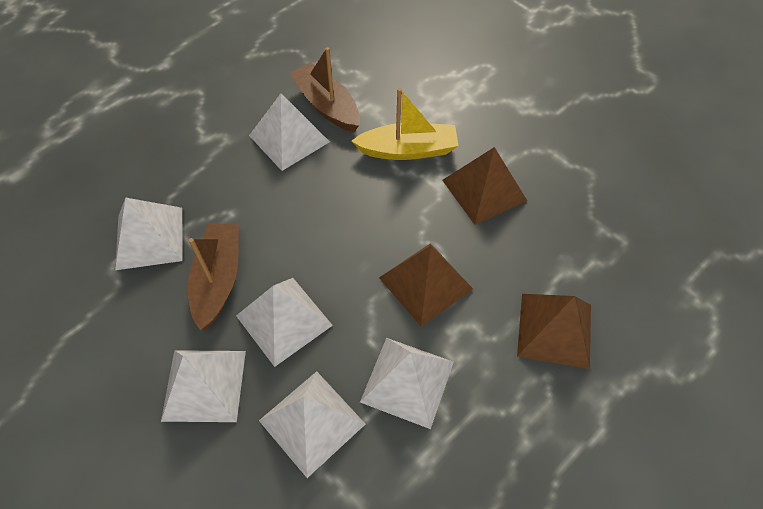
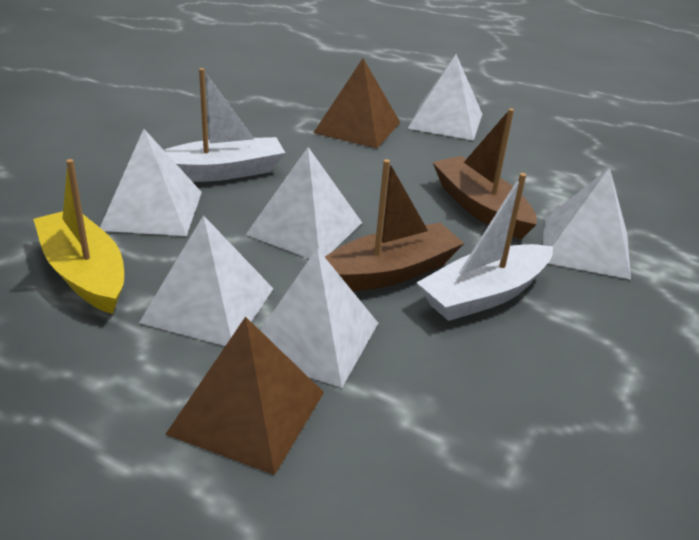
brown pyramid: 3 -> 2
white boat: 0 -> 2

